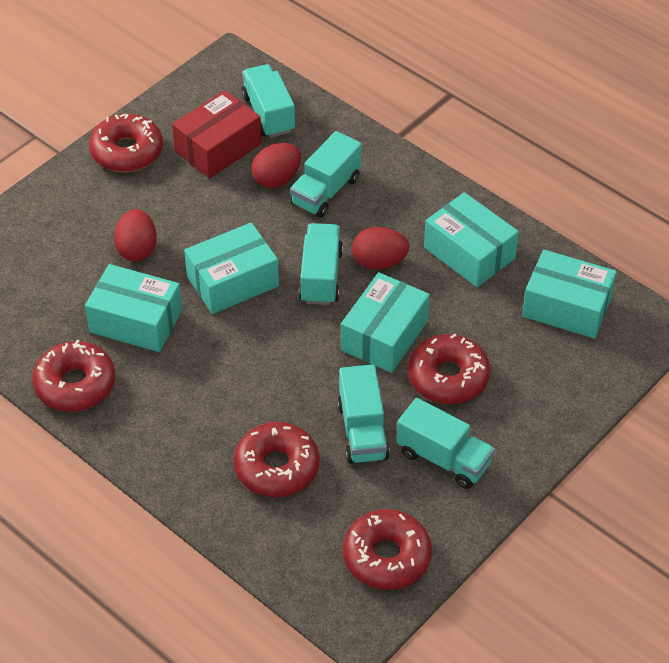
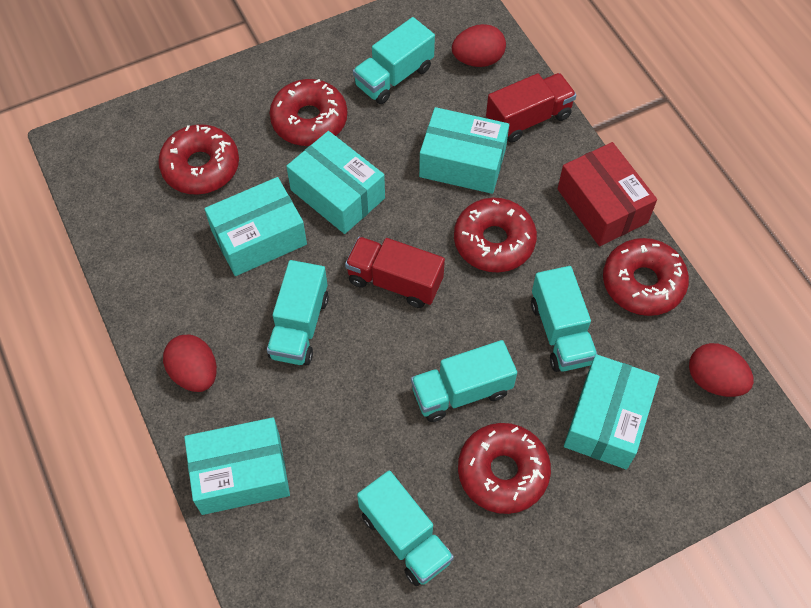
red truck: 0 -> 2

